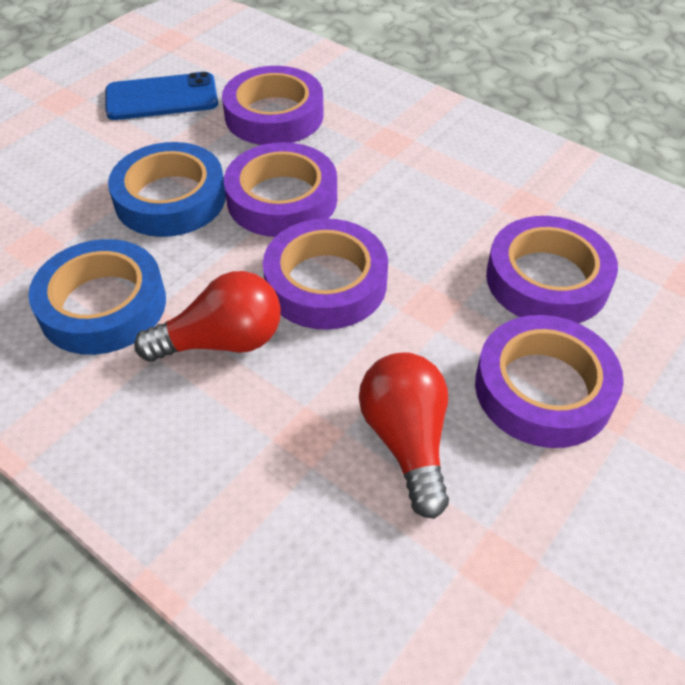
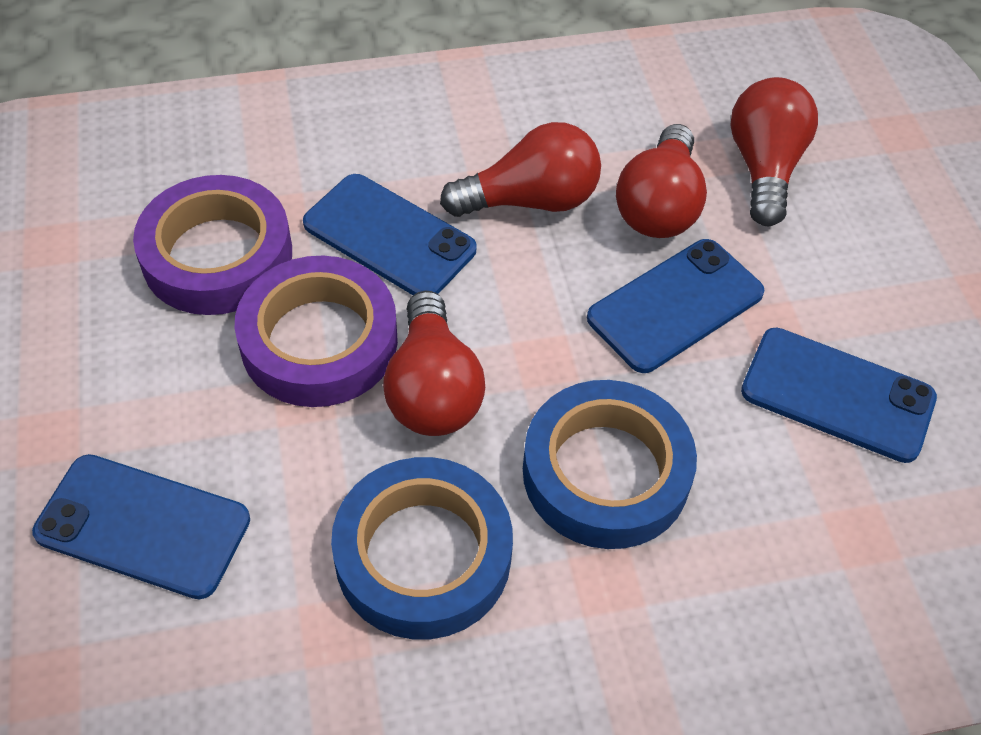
blue phone: 1 -> 4
purple tape: 5 -> 2
red light bulb: 2 -> 4

